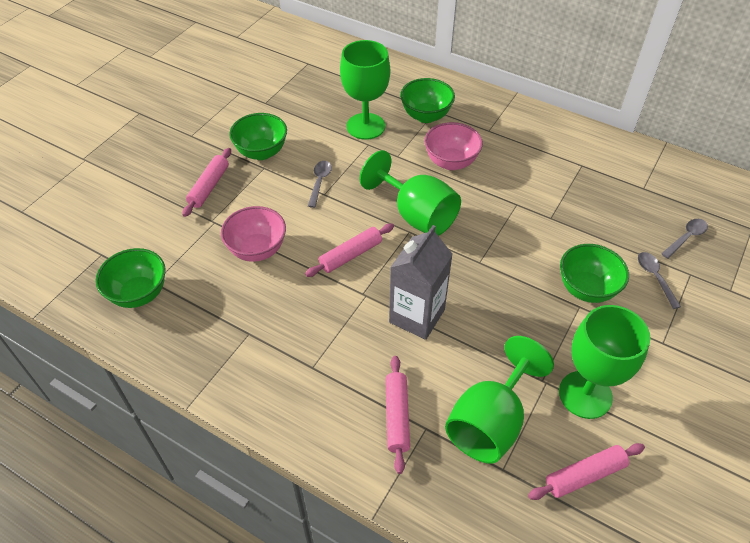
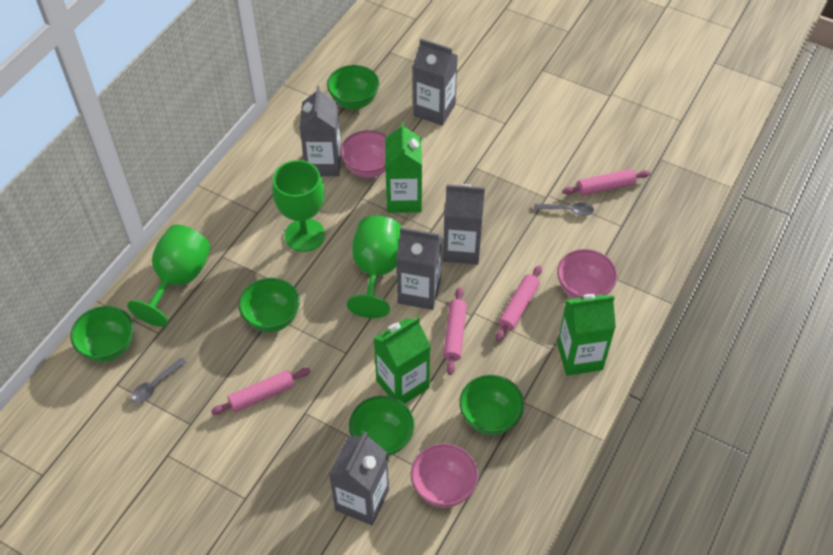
green bowl: 4 -> 5
green carton: 0 -> 3
green goblet: 4 -> 3
grey carton: 1 -> 5
grey spoon: 3 -> 2
pink bowl: 2 -> 3

